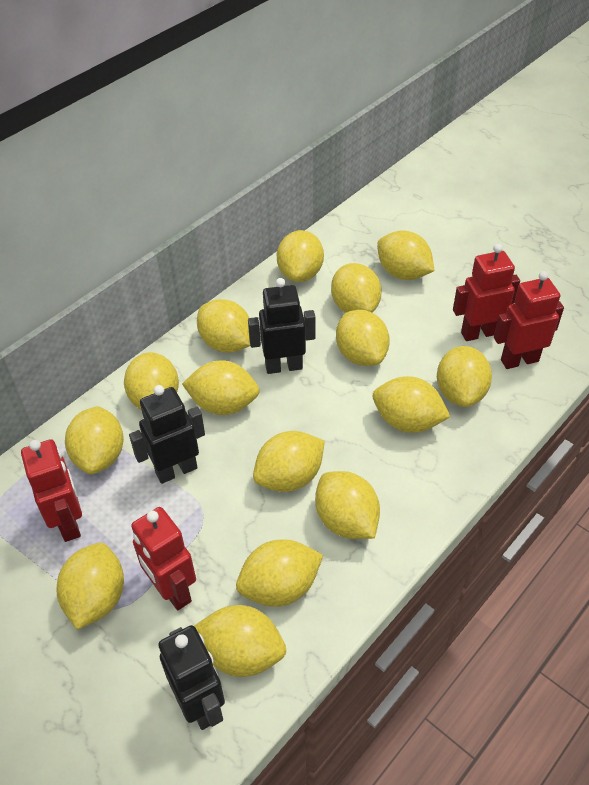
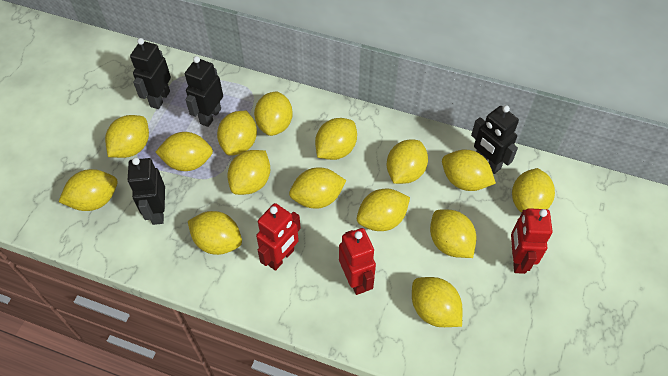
black robot: 3 -> 4
red robot: 4 -> 3

